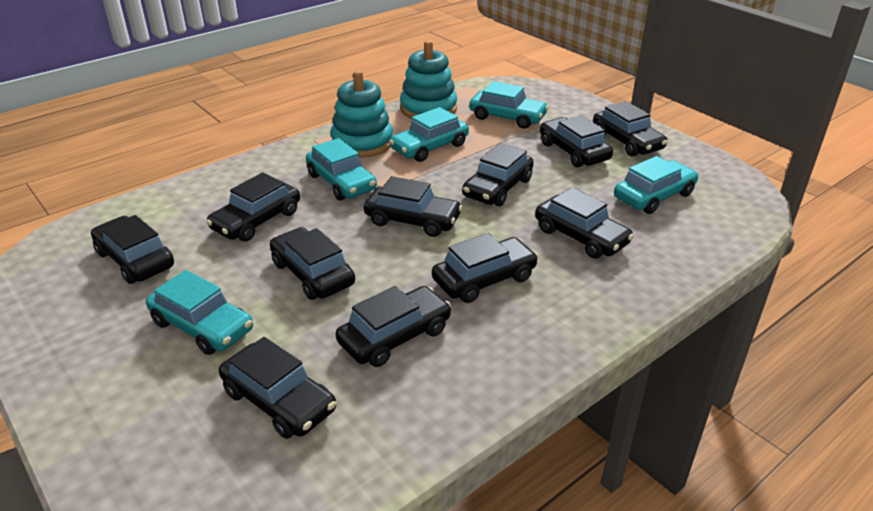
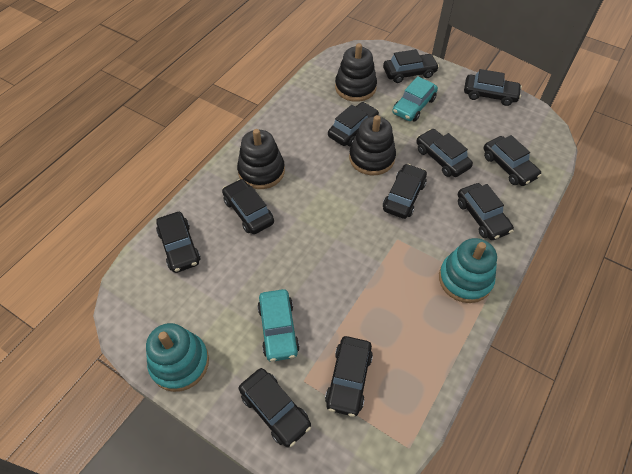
black stacking toy: 0 -> 3
turquoise car: 5 -> 2

